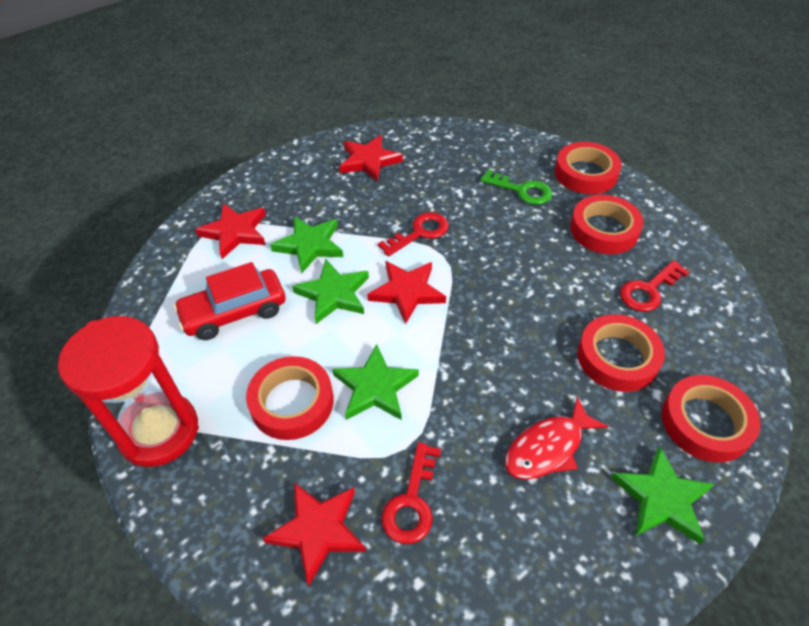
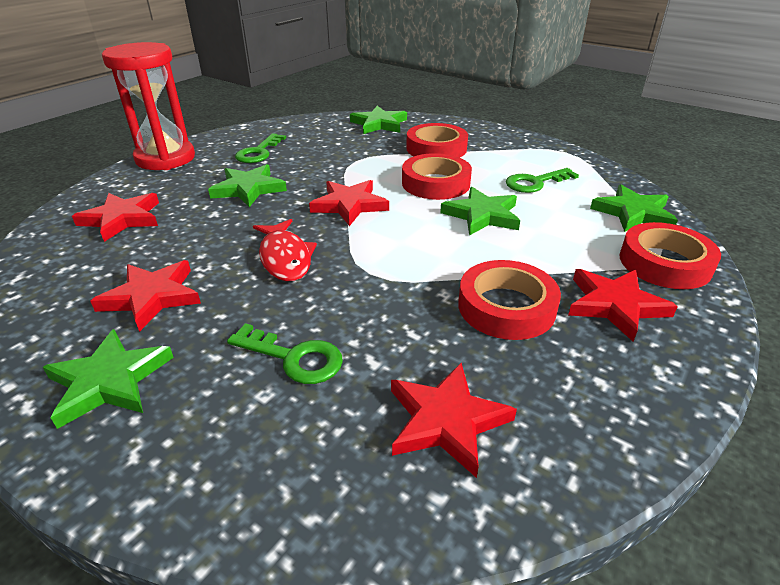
green key: 1 -> 3
green star: 4 -> 5
red car: 1 -> 0
red key: 3 -> 0
red star: 4 -> 5
red tape: 5 -> 4

